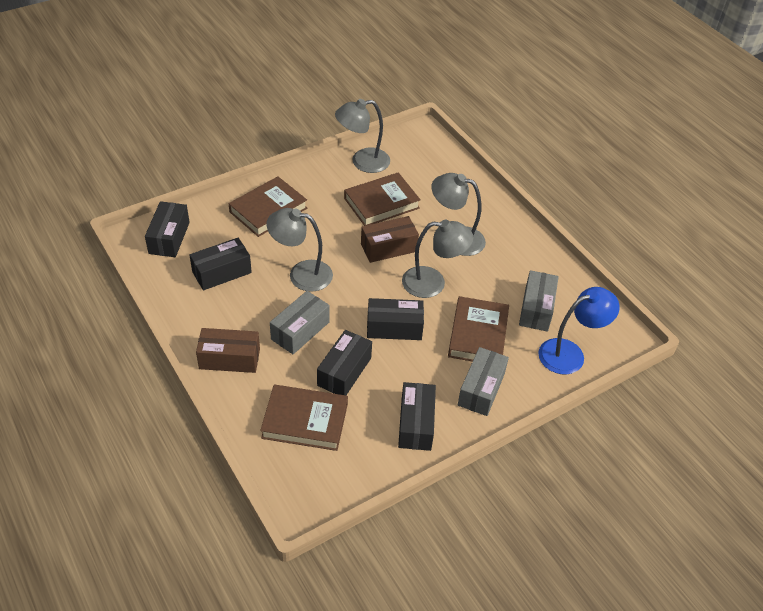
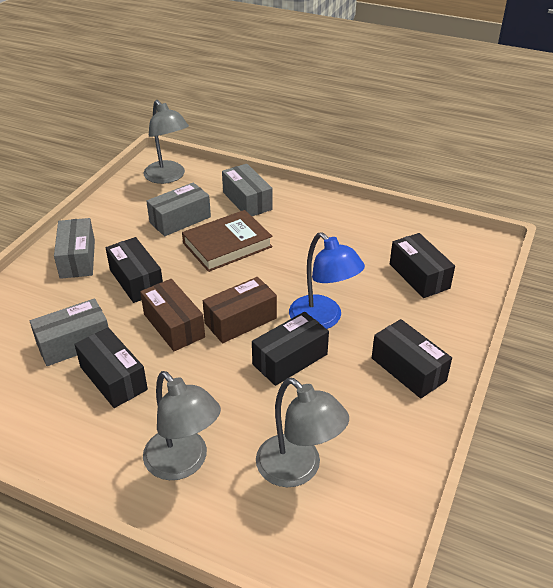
brown book: 4 -> 1
grey box: 3 -> 4
grey lamp: 4 -> 3

